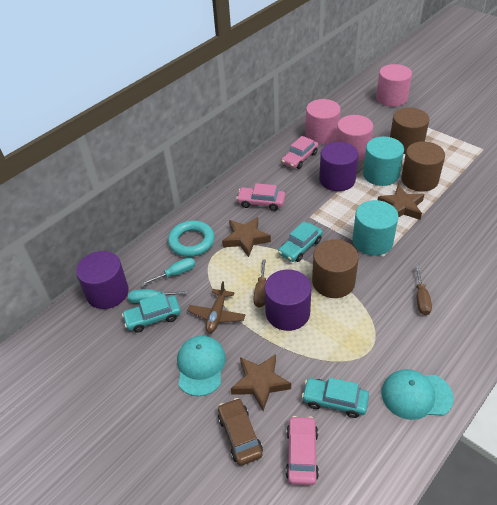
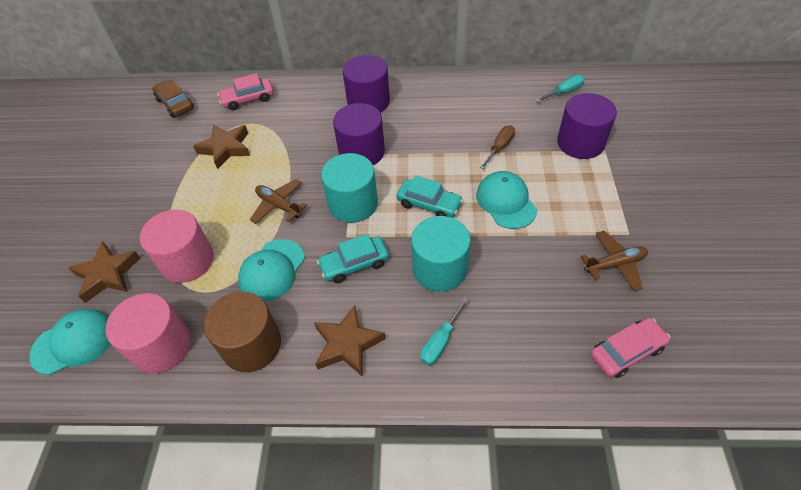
brown cylinder: 3 -> 1
brown plane: 1 -> 2
brown screwdriver: 2 -> 1
pink car: 3 -> 2
pink cylinder: 3 -> 2
turquoise cap: 2 -> 3
turquoise car: 3 -> 2
turquoise ring: 1 -> 0

